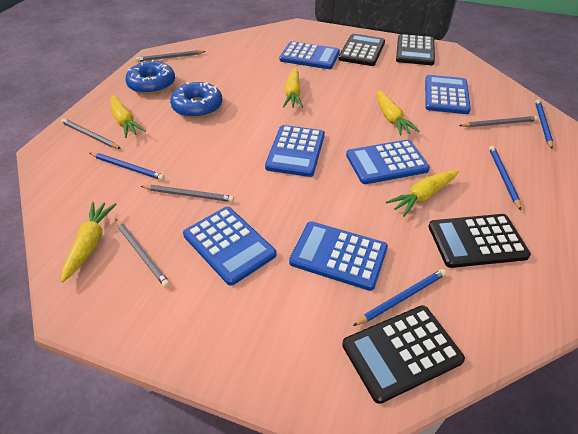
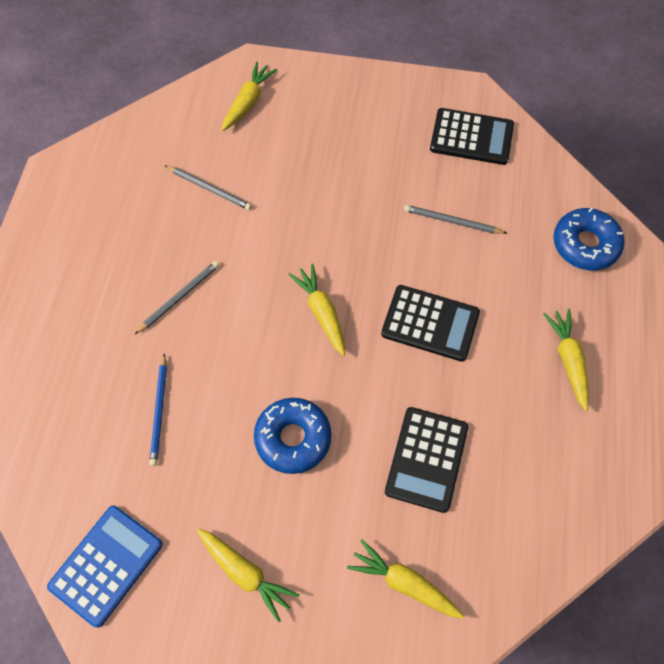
black calculator: 4 -> 3
blue calculator: 6 -> 1
blue pencil: 4 -> 1
grey pencil: 5 -> 3

